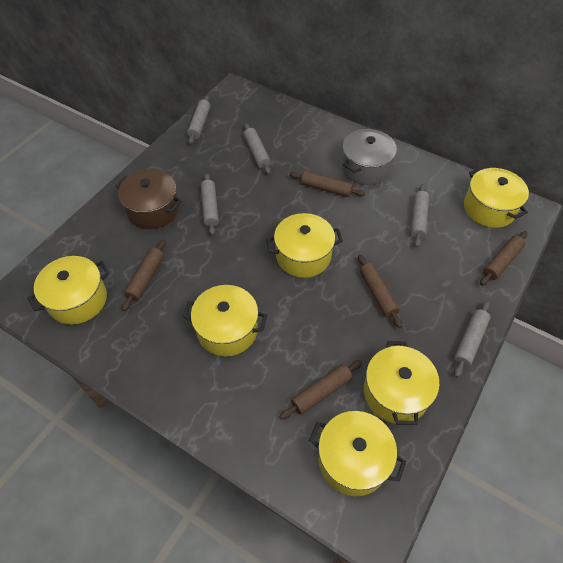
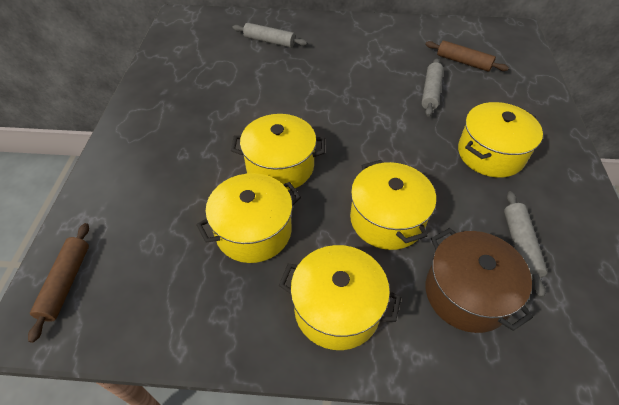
brown rolling pin: 5 -> 2
grey pot: 1 -> 0
grey rolling pin: 5 -> 3
yellow pot: 6 -> 5

